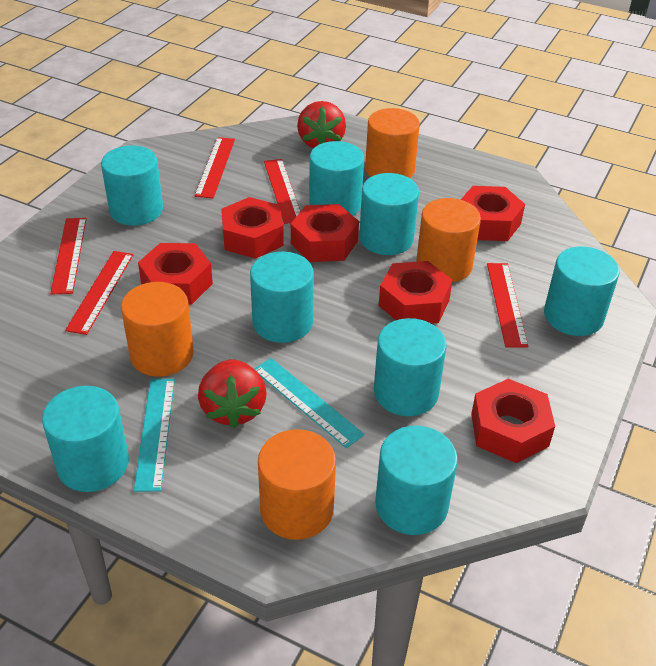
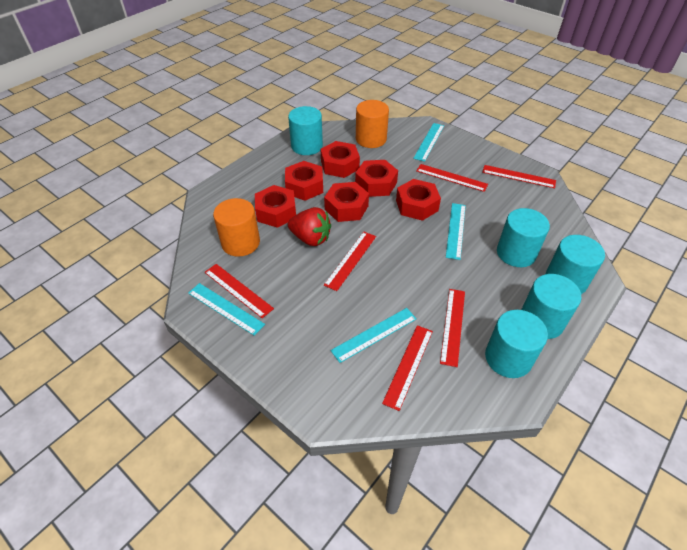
orange cylinder: 4 -> 2
red ruler: 5 -> 6
red strawberry: 2 -> 1
turquoise cylinder: 8 -> 5
turquoise ruler: 2 -> 4

